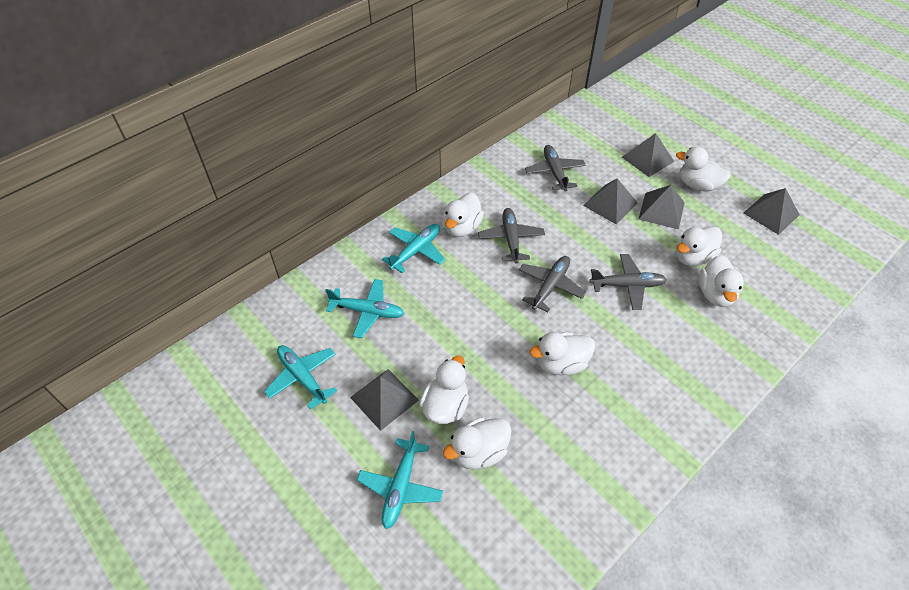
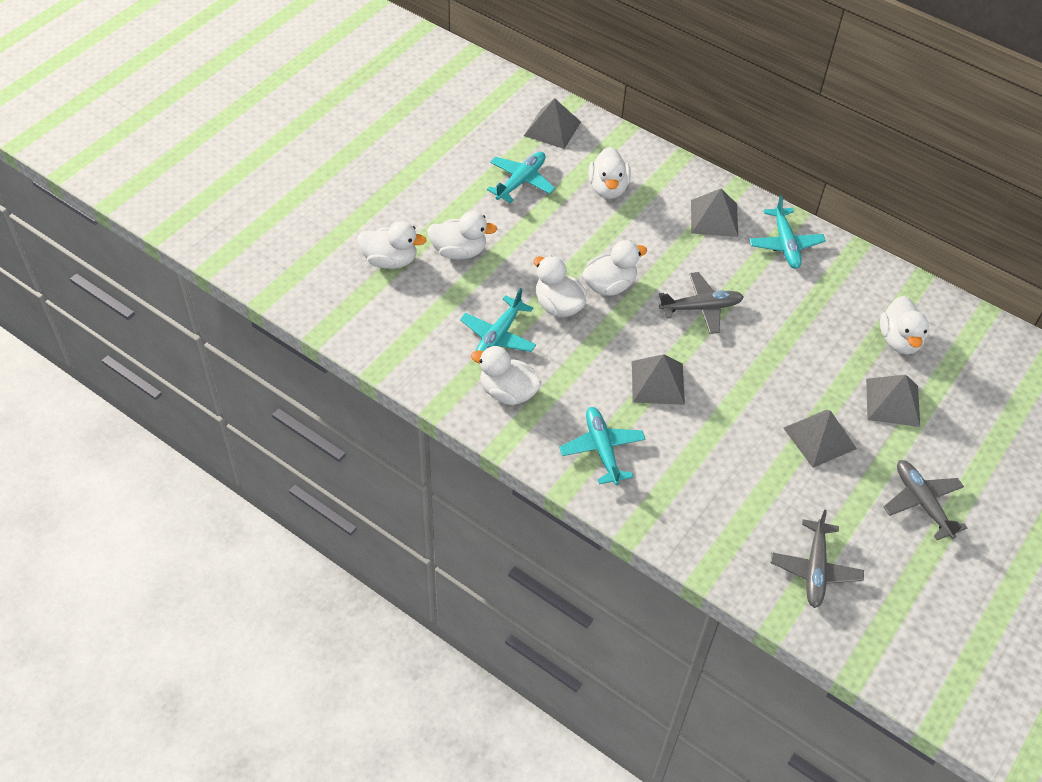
grey plane: 4 -> 3

